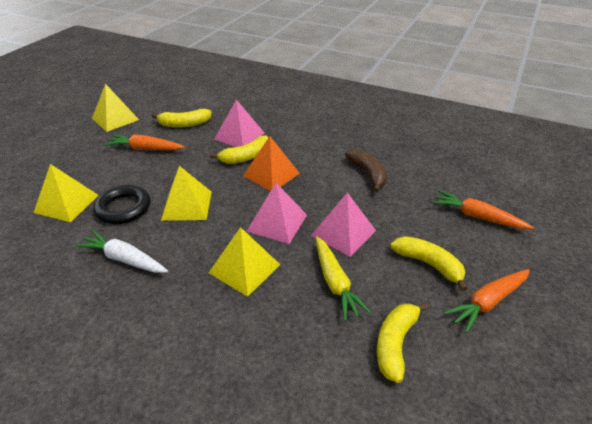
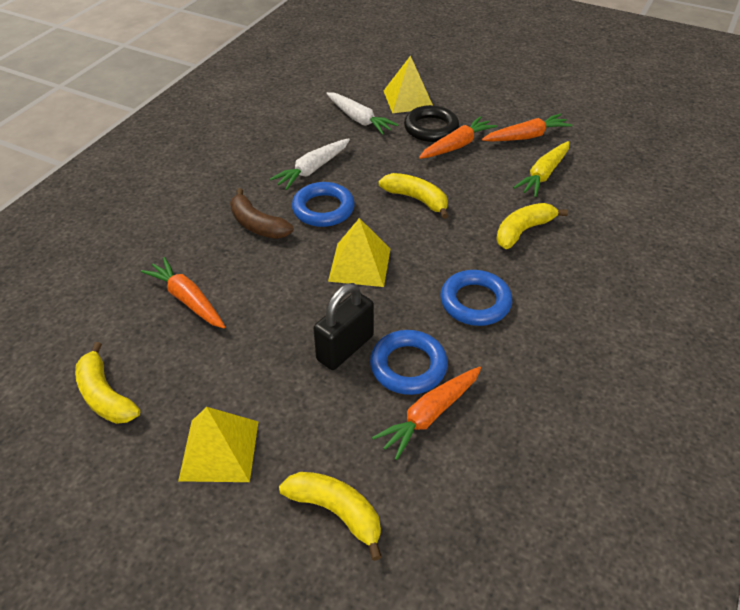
black padlock: 0 -> 1
blue ring: 0 -> 3
orange carrot: 3 -> 4
orange pyramid: 1 -> 0
pink pyramid: 3 -> 0
white carrot: 1 -> 2
yellow pyramid: 4 -> 3

